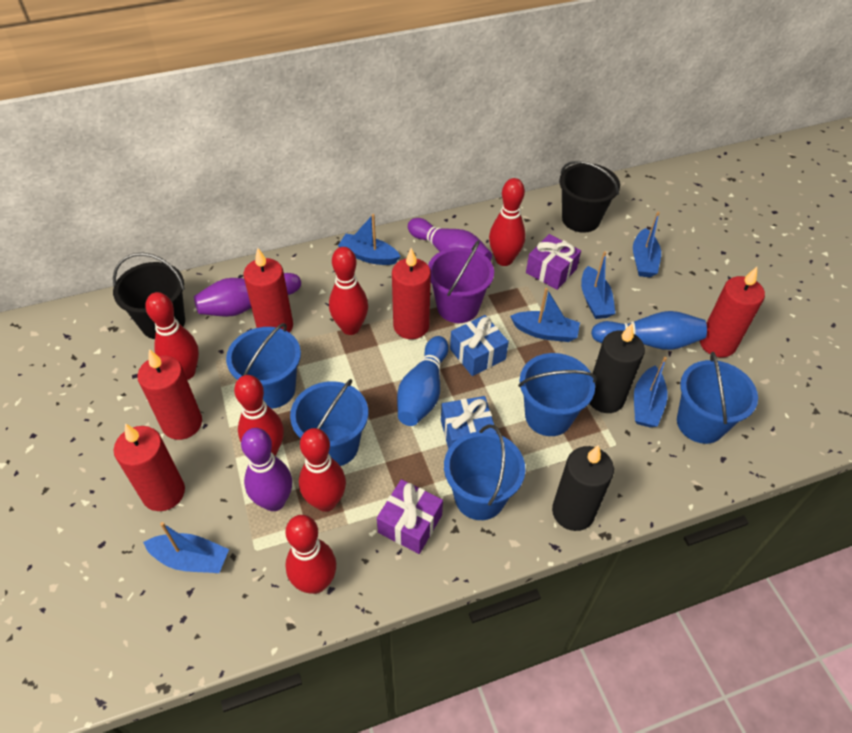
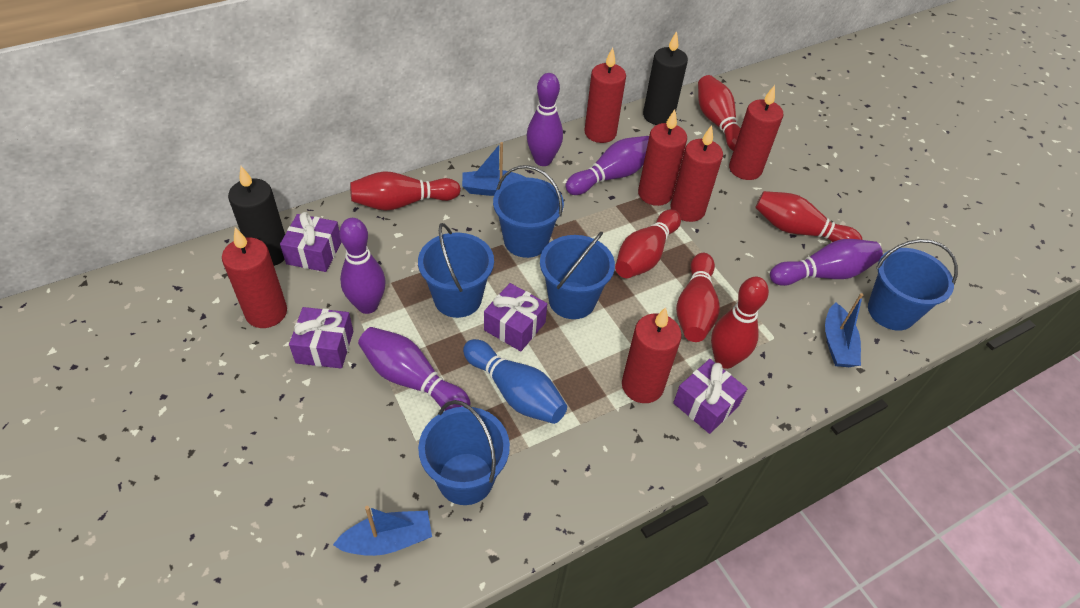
black bucket: 2 -> 0
blue boat: 6 -> 3
blue bowling pin: 2 -> 1
blue gift: 2 -> 0
purple bowling pin: 3 -> 5
purple bucket: 1 -> 0
purple gift: 2 -> 4
red candle: 5 -> 6

